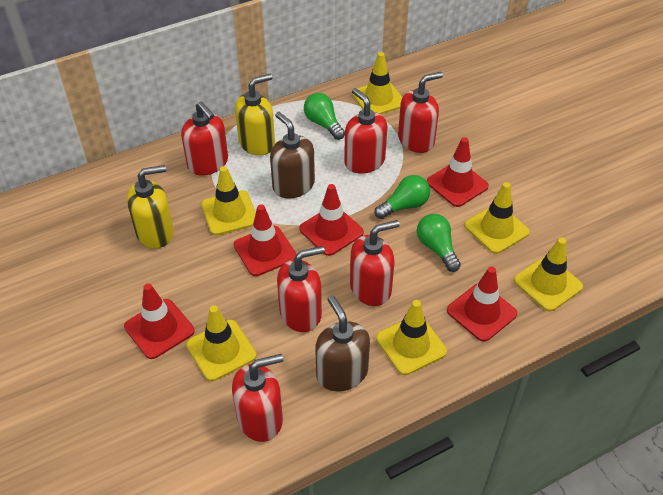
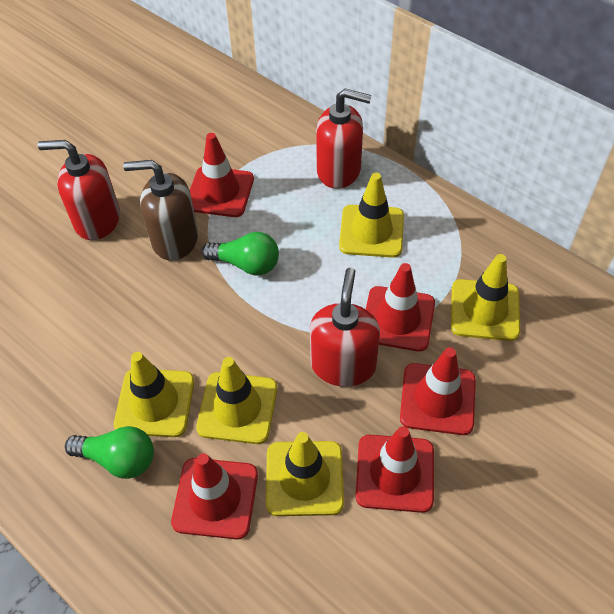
brown soap dispenser: 2 -> 1
green light bulb: 3 -> 2
red soap dispenser: 6 -> 3
yellow soap dispenser: 2 -> 0
yellow traffic cone: 6 -> 5

